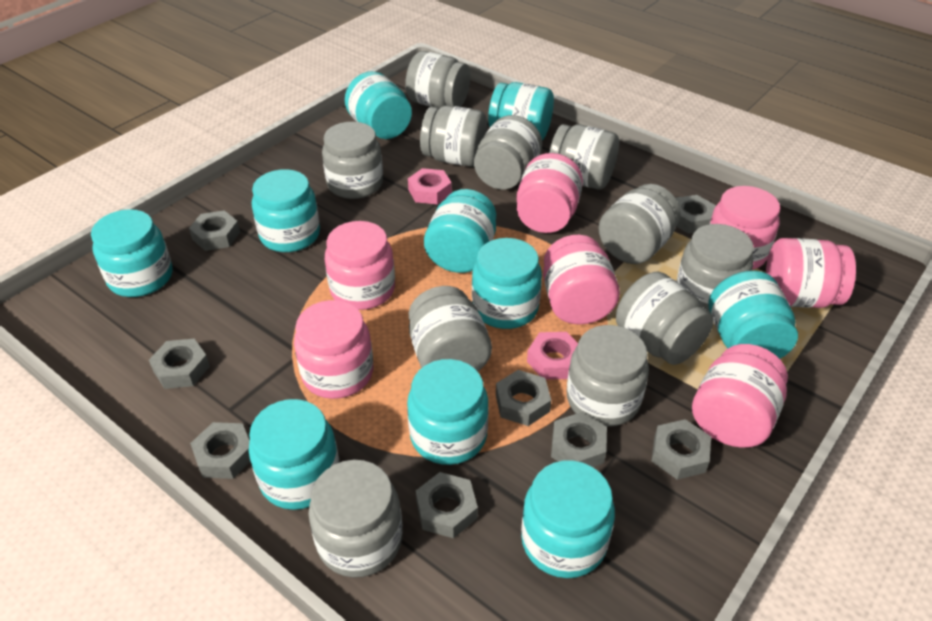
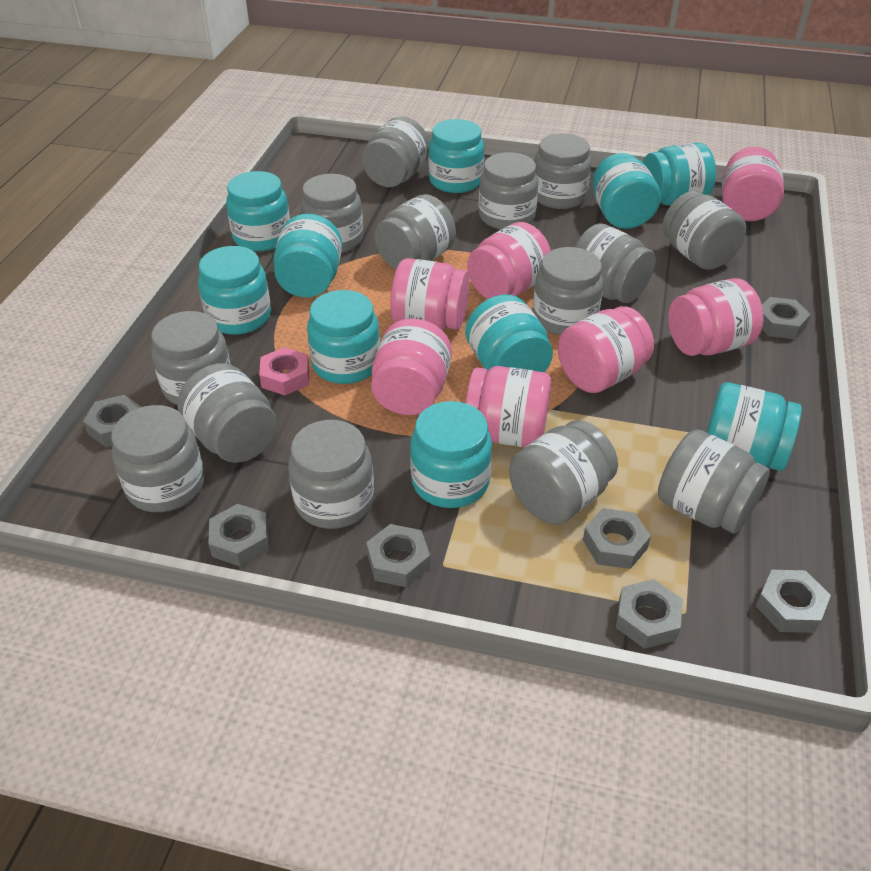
grey jar: 11 -> 14
grey nut: 8 -> 7
pink nut: 2 -> 1

